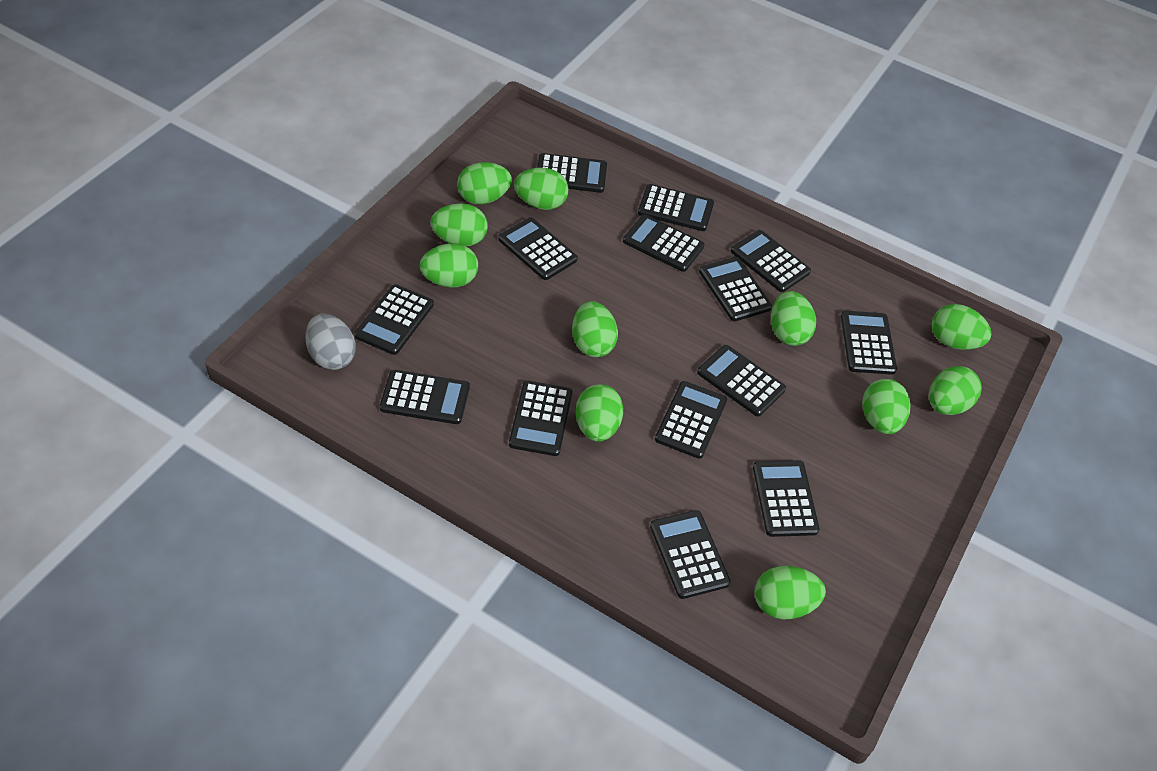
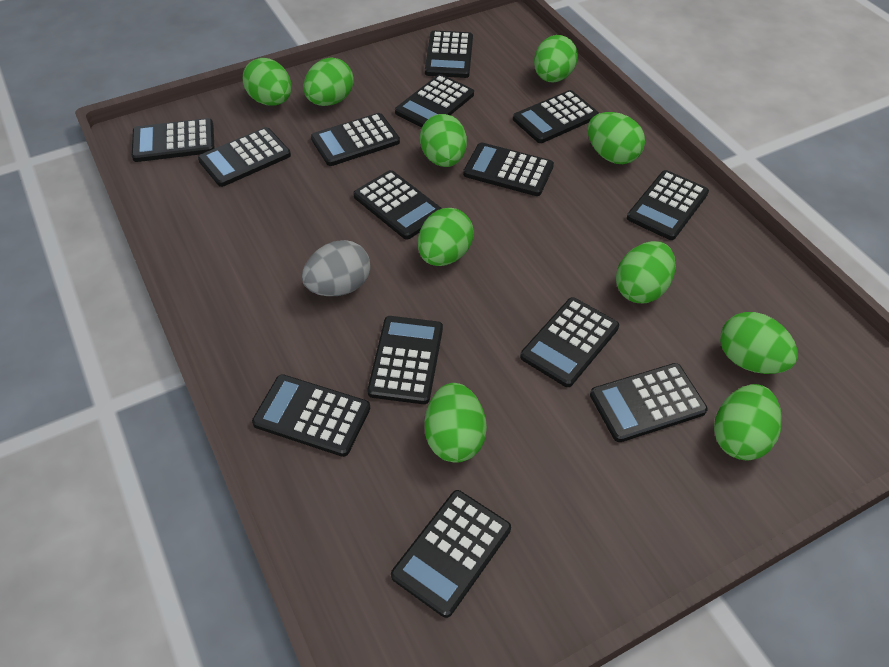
green egg: 11 -> 10

